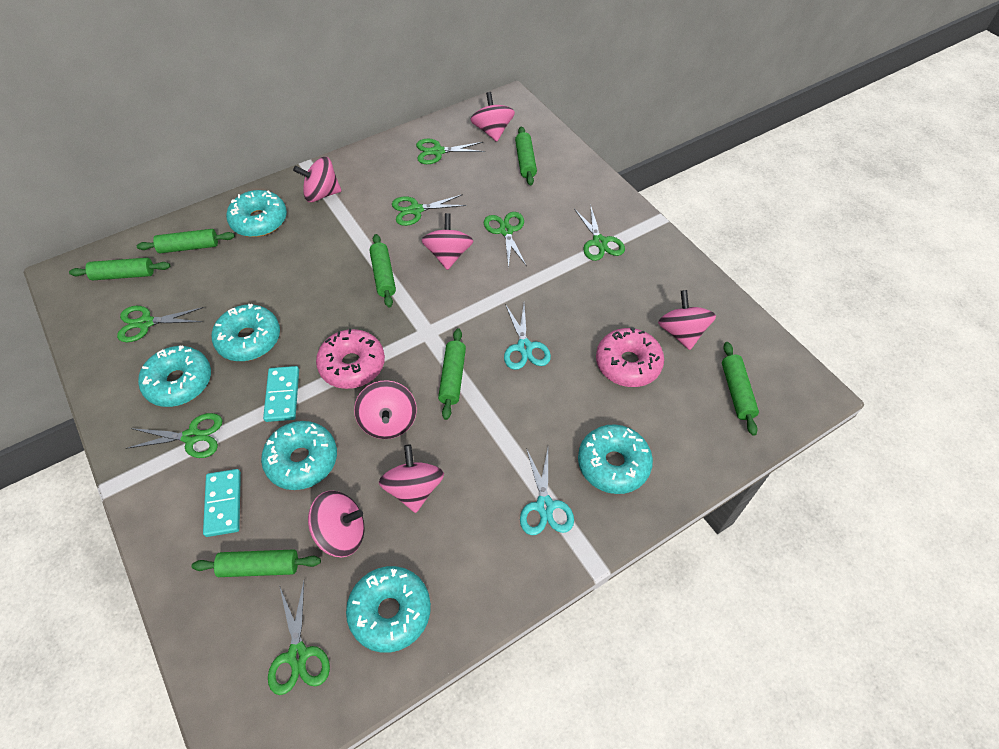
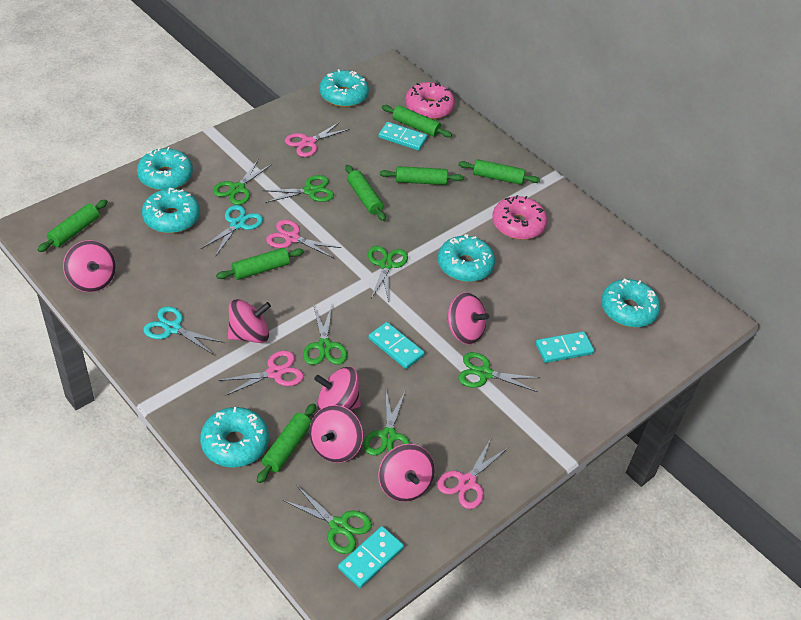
pink scissors: 0 -> 4
pink spinning top: 7 -> 6
turquoise domino: 2 -> 4

